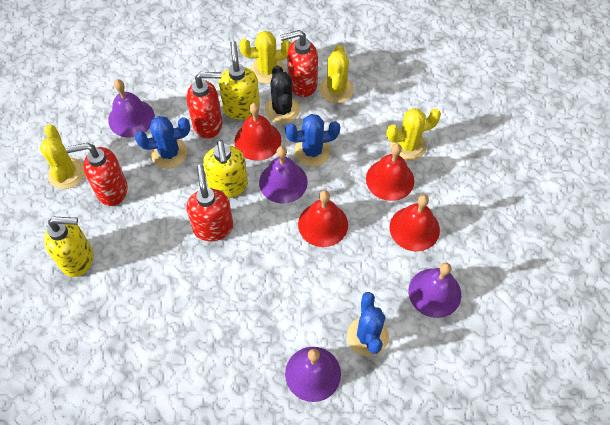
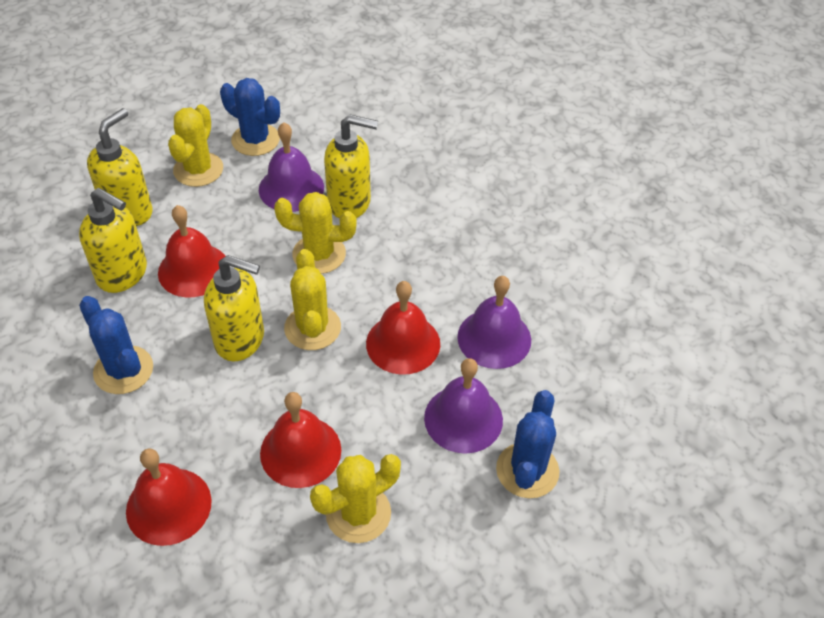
black cactus: 1 -> 0
purple bell: 4 -> 3
red soap dispenser: 4 -> 0
yellow soap dispenser: 3 -> 4

